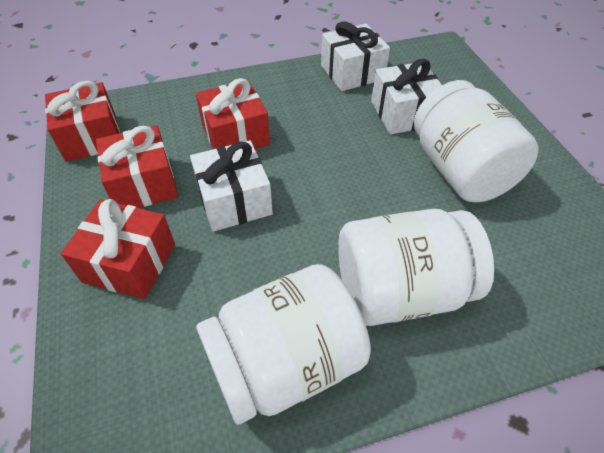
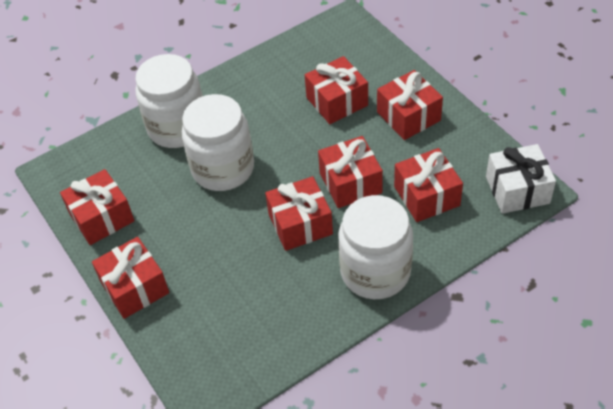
red gift: 4 -> 7
white gift: 3 -> 1

